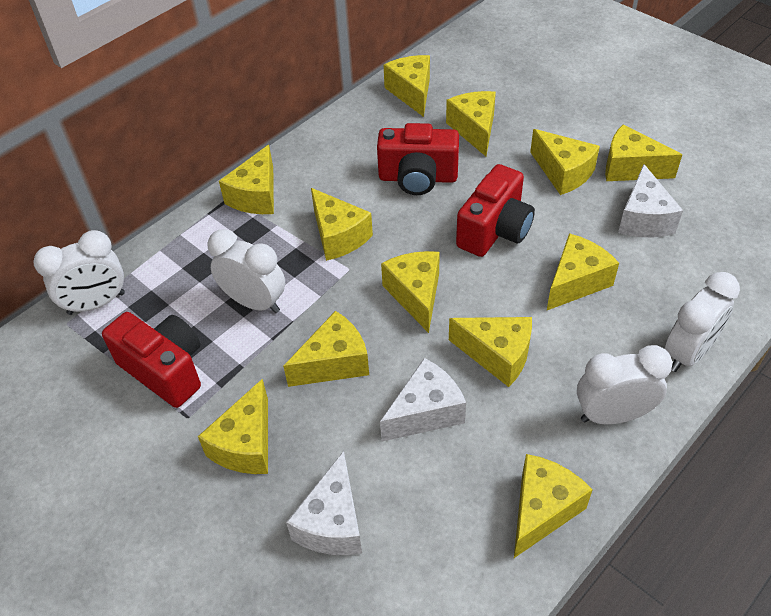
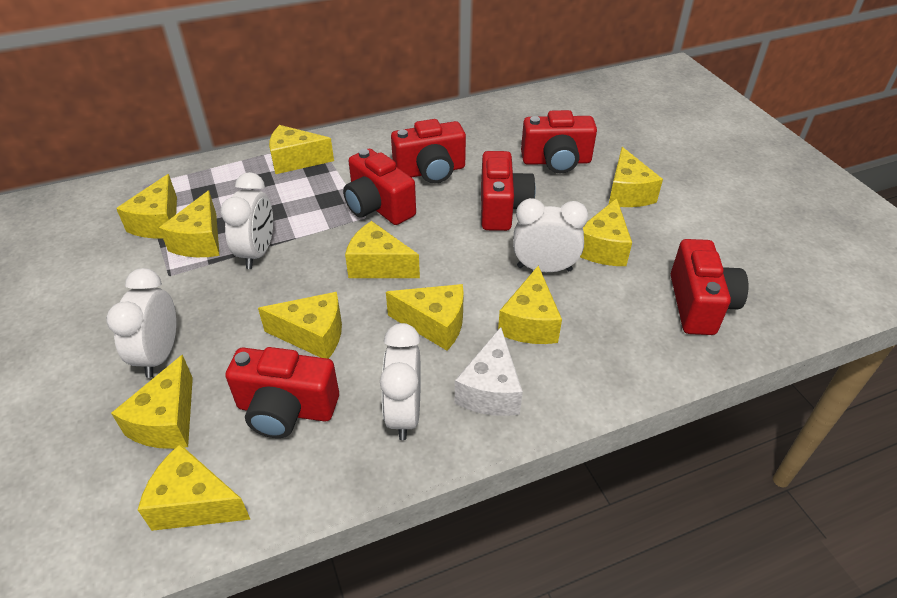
red camera: 3 -> 6
white cheese: 3 -> 1
yellow cheese: 12 -> 11

